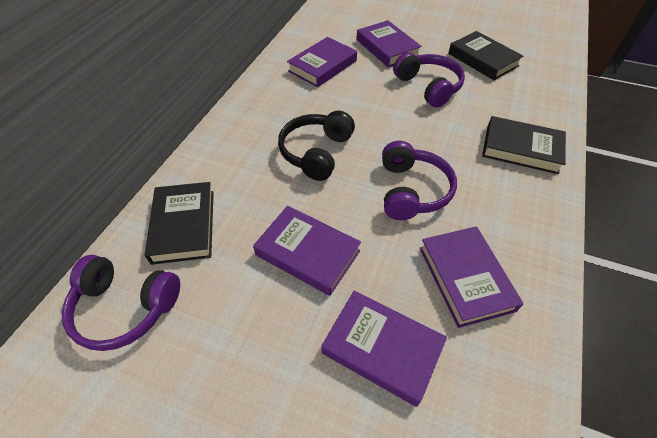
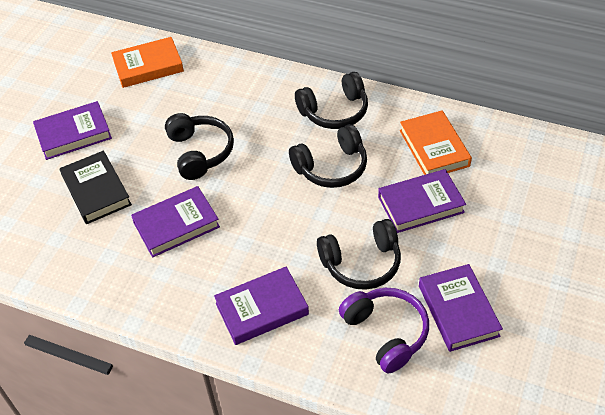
black book: 3 -> 1
black headphones: 1 -> 4
orange book: 0 -> 2
purple headphones: 3 -> 1

